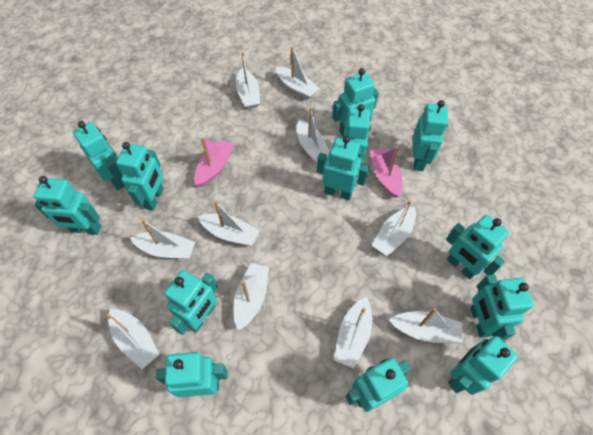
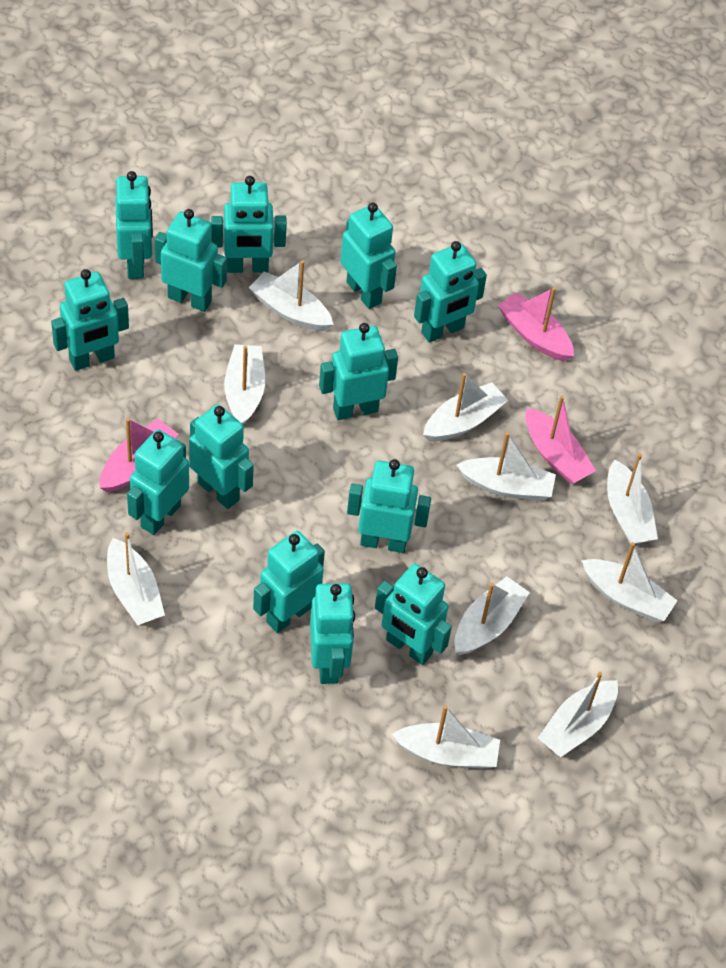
pink boat: 2 -> 3

